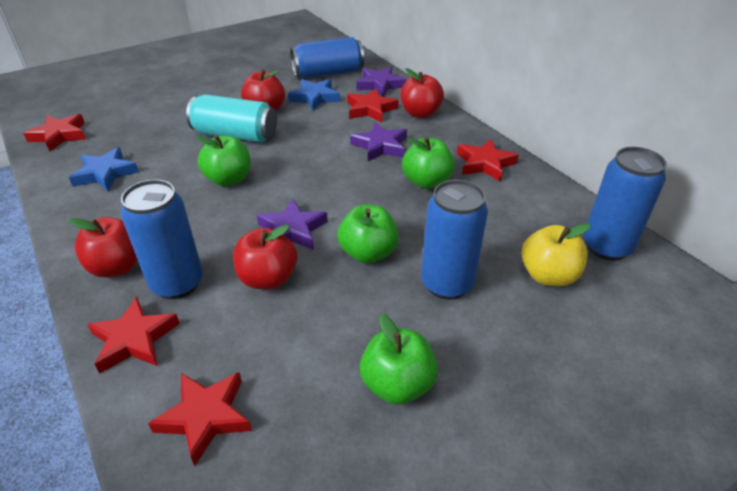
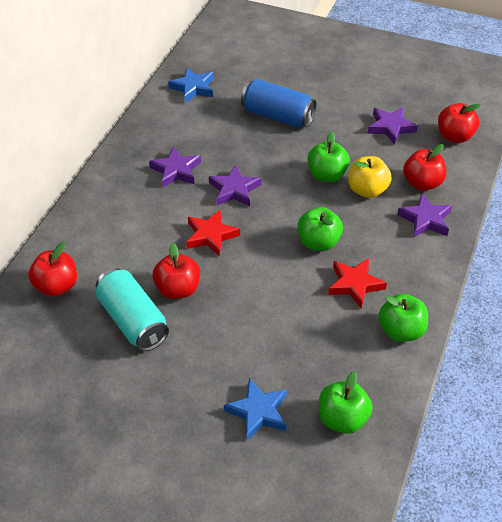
blue can: 4 -> 1
purple star: 3 -> 4
red star: 5 -> 2

